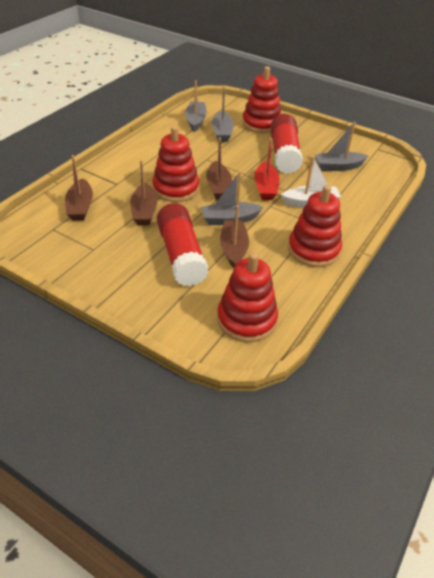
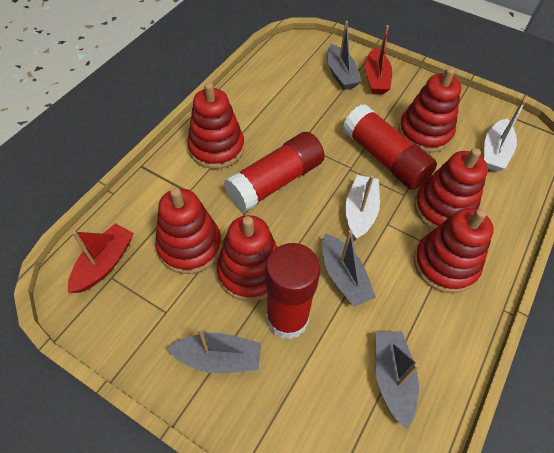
brown boat: 4 -> 0
red boat: 1 -> 2
red glue stick: 2 -> 3
red stacking toy: 4 -> 6
white boat: 1 -> 2

